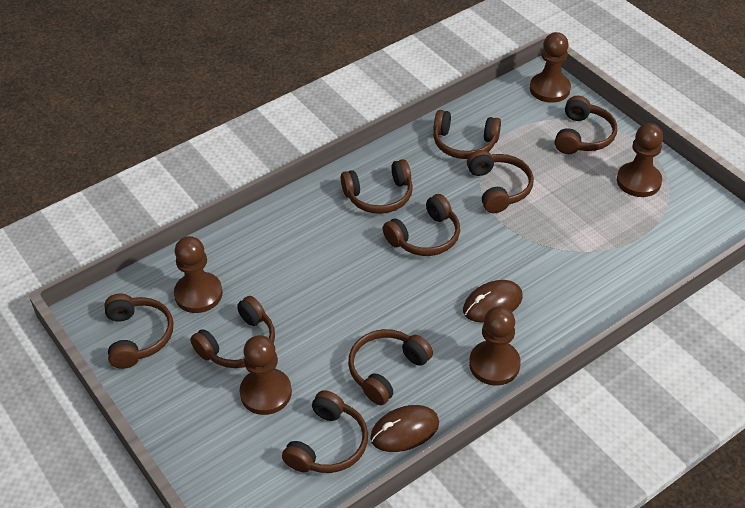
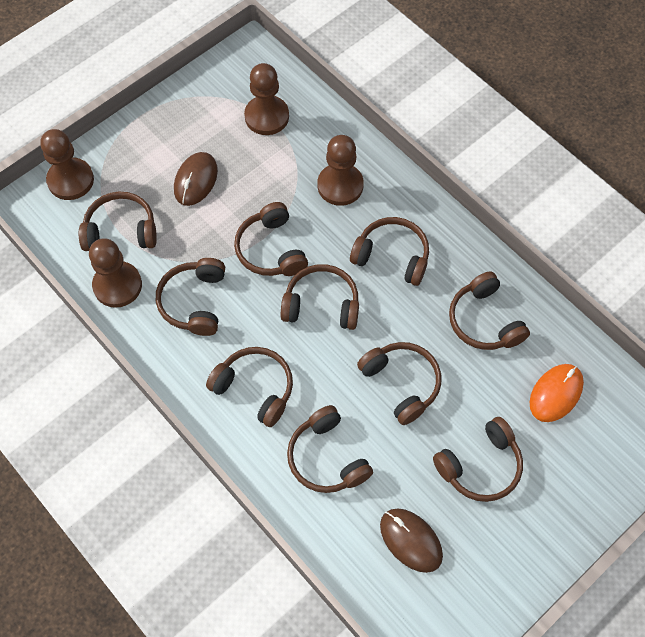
brown headphones: 9 -> 10
brown pawn: 5 -> 4
orange mouse: 0 -> 1

